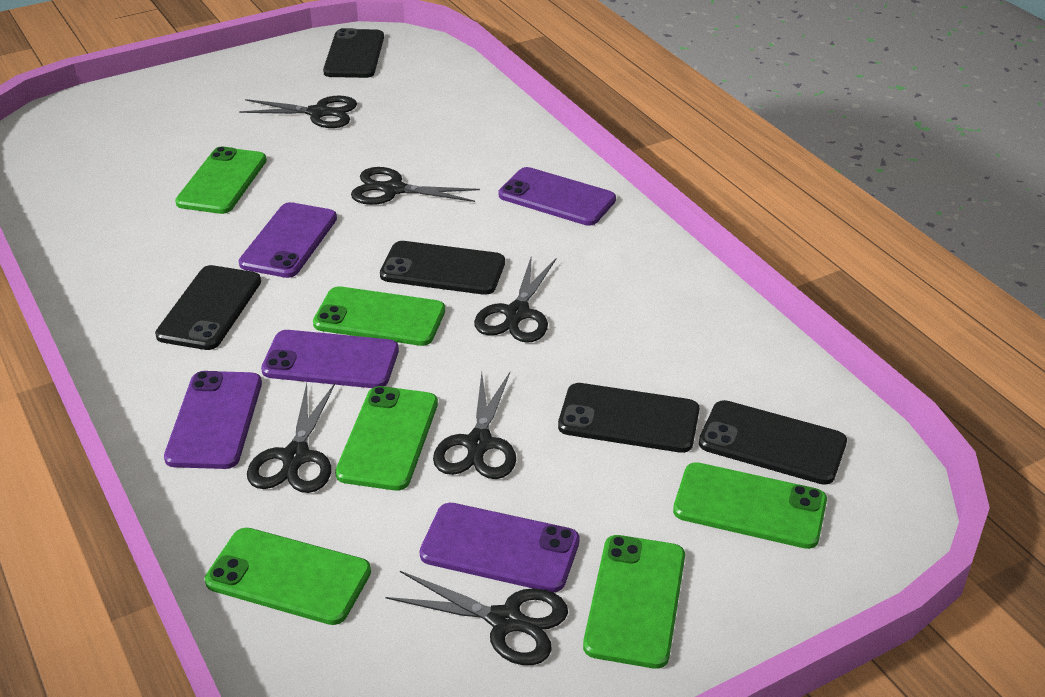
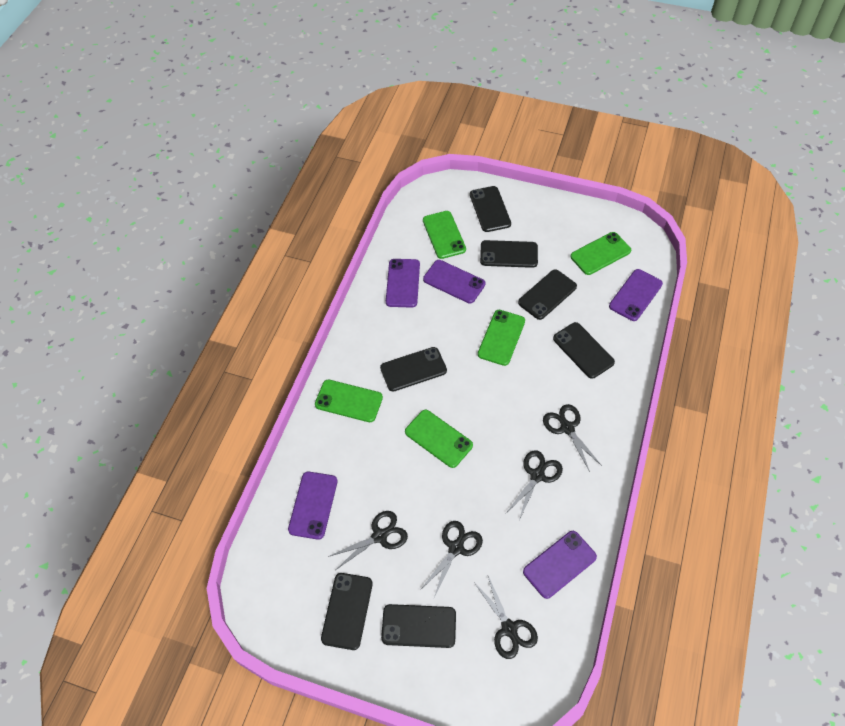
black phone: 5 -> 7
black scissors: 6 -> 5
green phone: 6 -> 5

